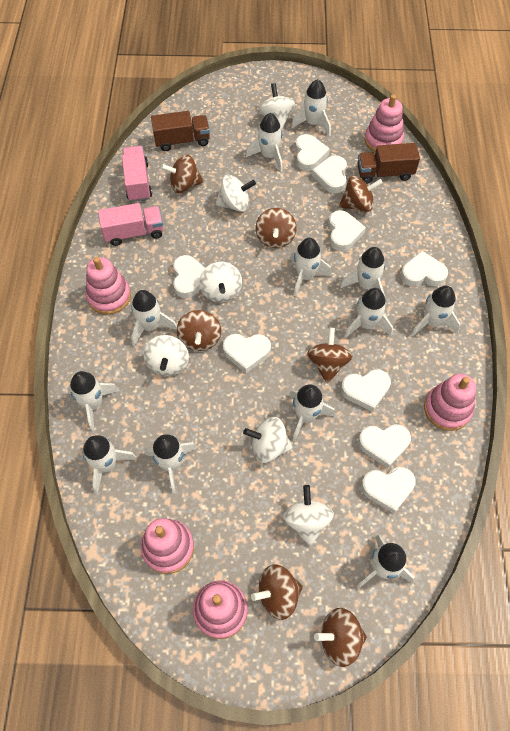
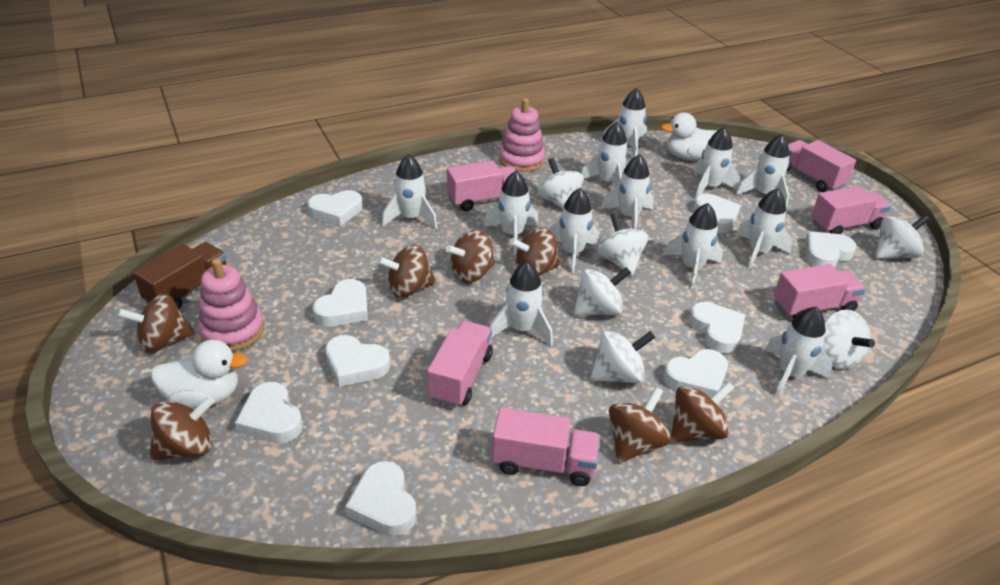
brown truck: 2 -> 1
pink stacking toy: 5 -> 2
pink truck: 2 -> 6
white duck: 0 -> 2

